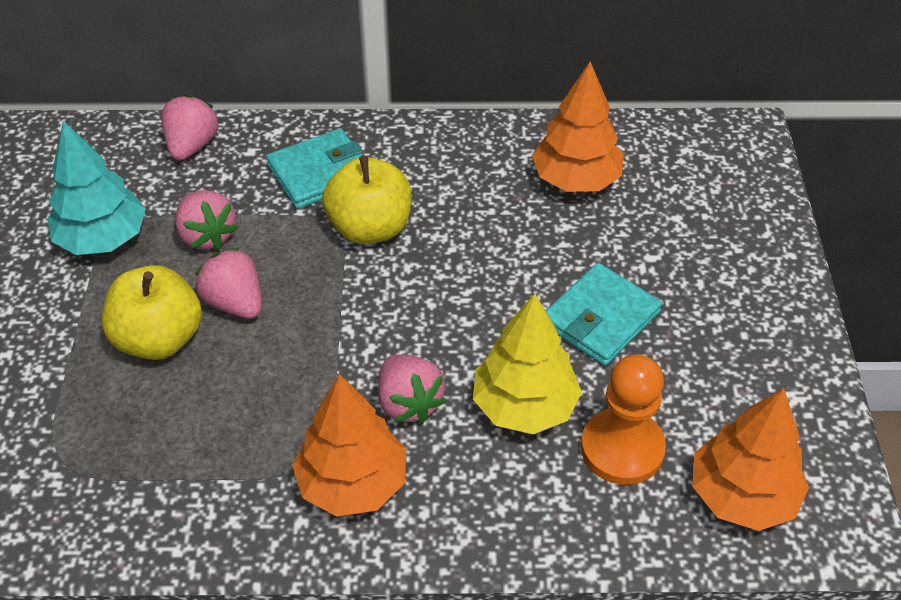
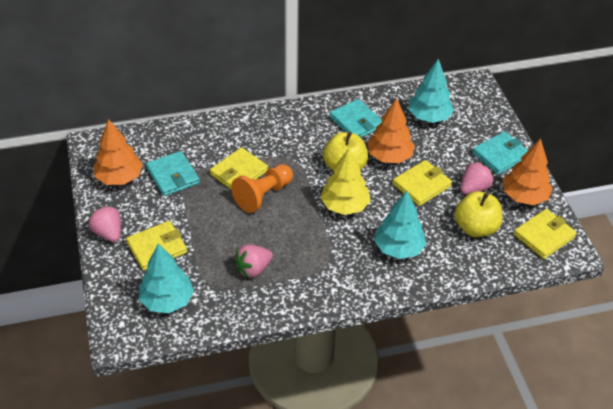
pink strawberry: 4 -> 3
turquoise tree: 1 -> 3
turquoise wallet: 2 -> 3
yellow wallet: 0 -> 4

